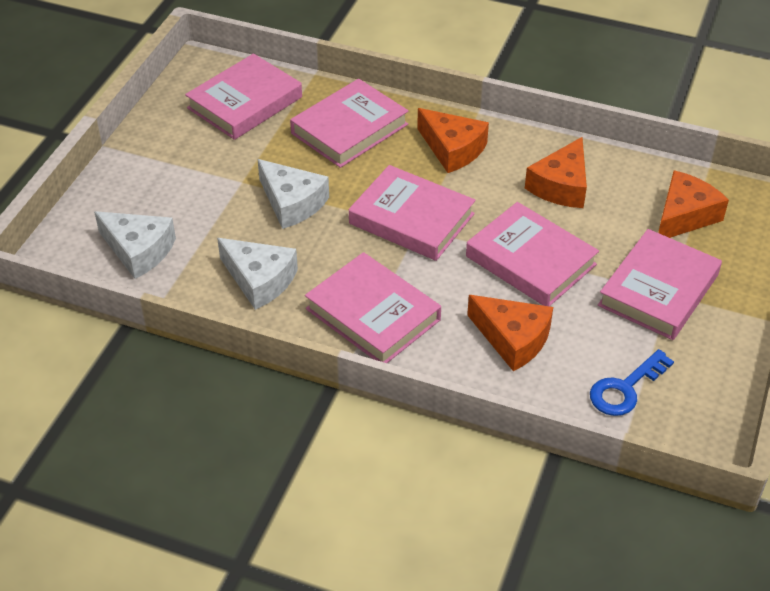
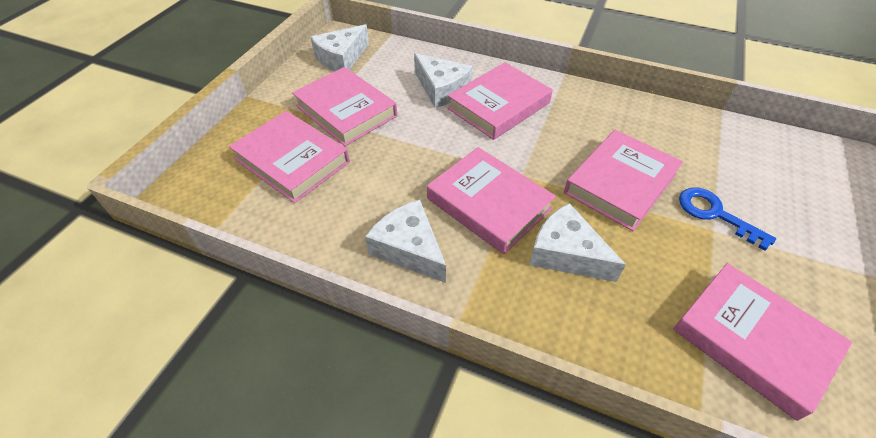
orange cheese: 4 -> 0
white cheese: 3 -> 4

